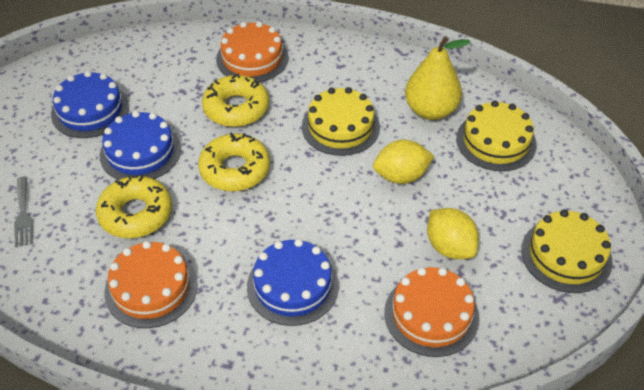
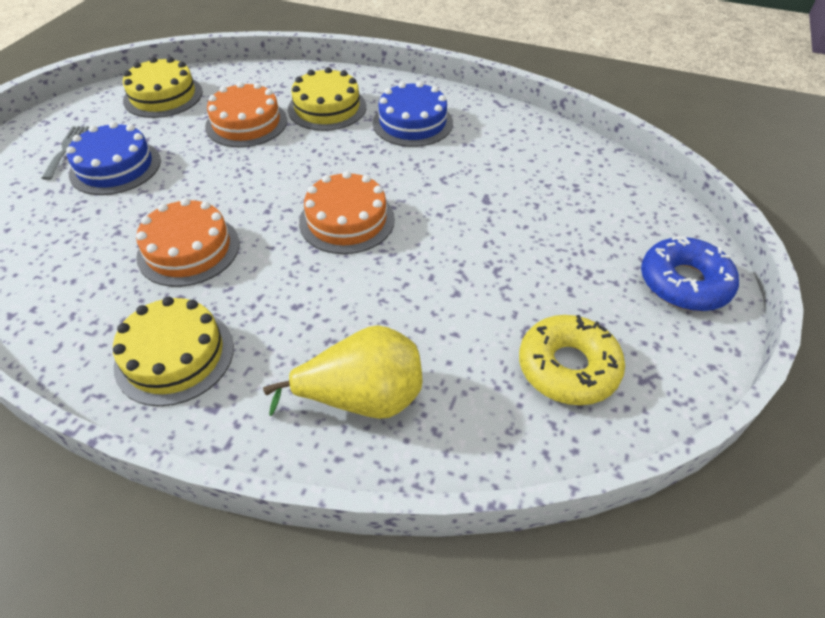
blue cake: 3 -> 2
blue donut: 0 -> 1
yellow donut: 3 -> 1
yellow lemon: 2 -> 0

